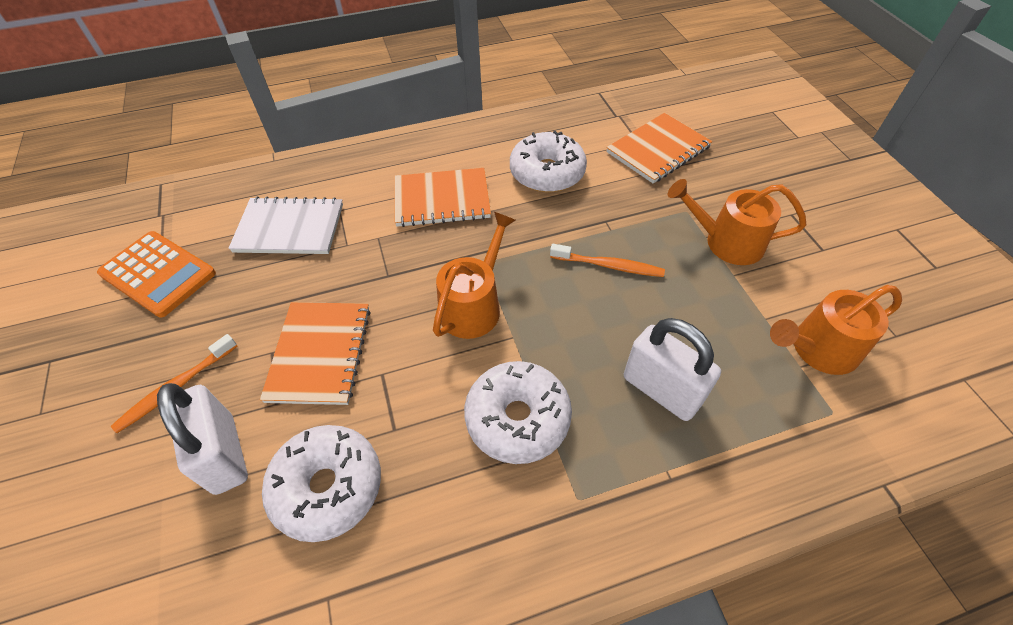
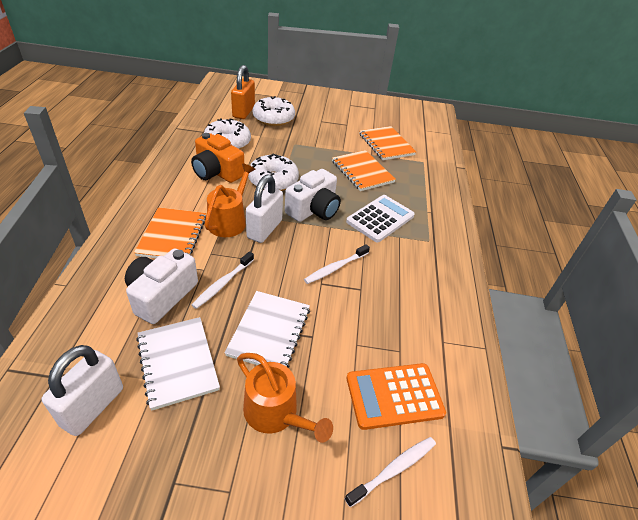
orange camera: 0 -> 1
orange padlock: 0 -> 1
orange toothbrush: 2 -> 0
orange watering can: 3 -> 2
white calculator: 0 -> 1
white camera: 0 -> 2
white notebook: 1 -> 2
white toothbrush: 0 -> 3

